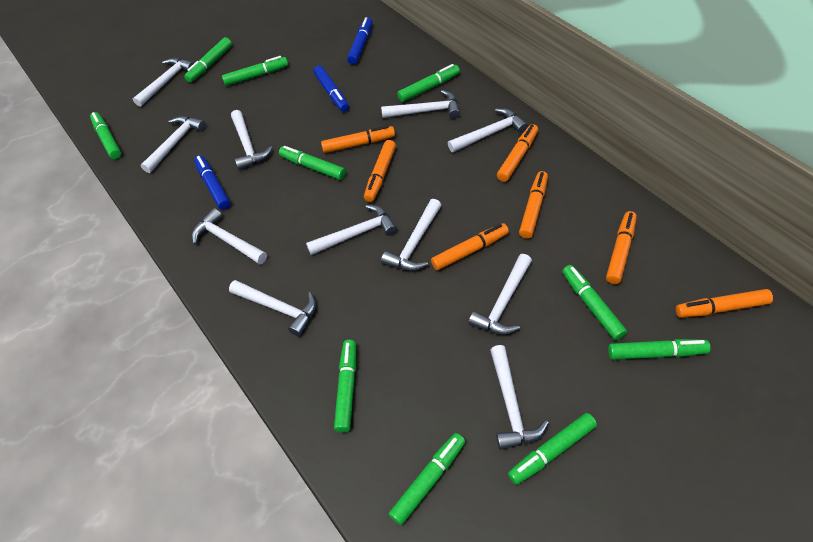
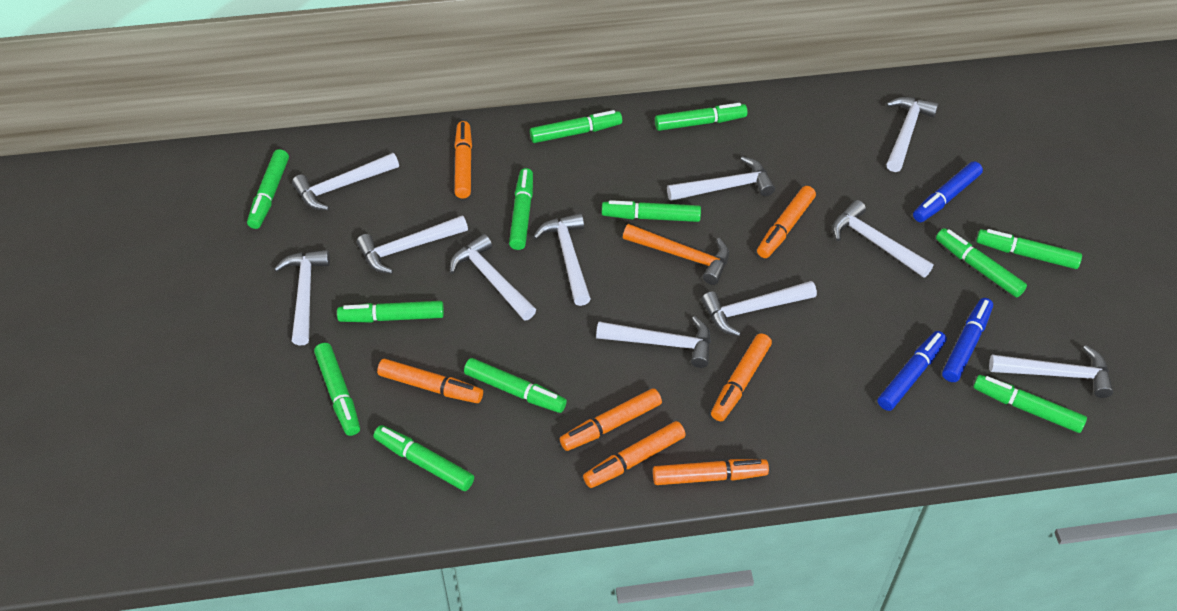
green marker: 10 -> 12
orange hammer: 0 -> 1

